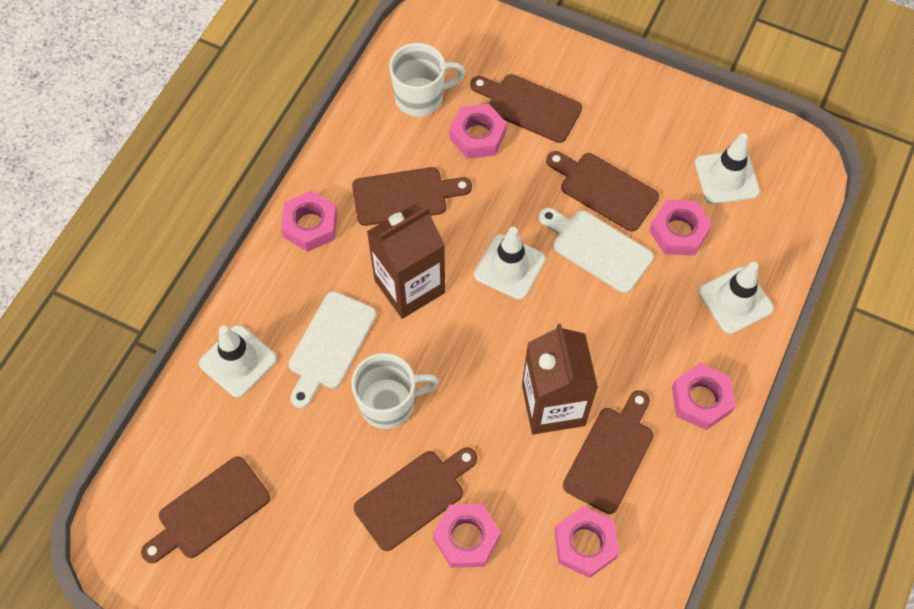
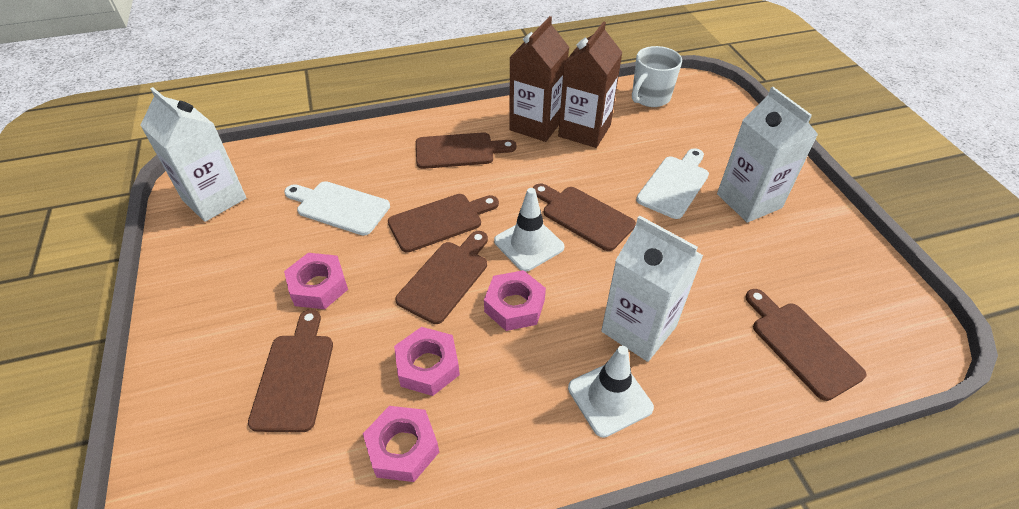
pink nut: 6 -> 4
white carton: 0 -> 3
white mug: 2 -> 1
white traffic cone: 4 -> 2

